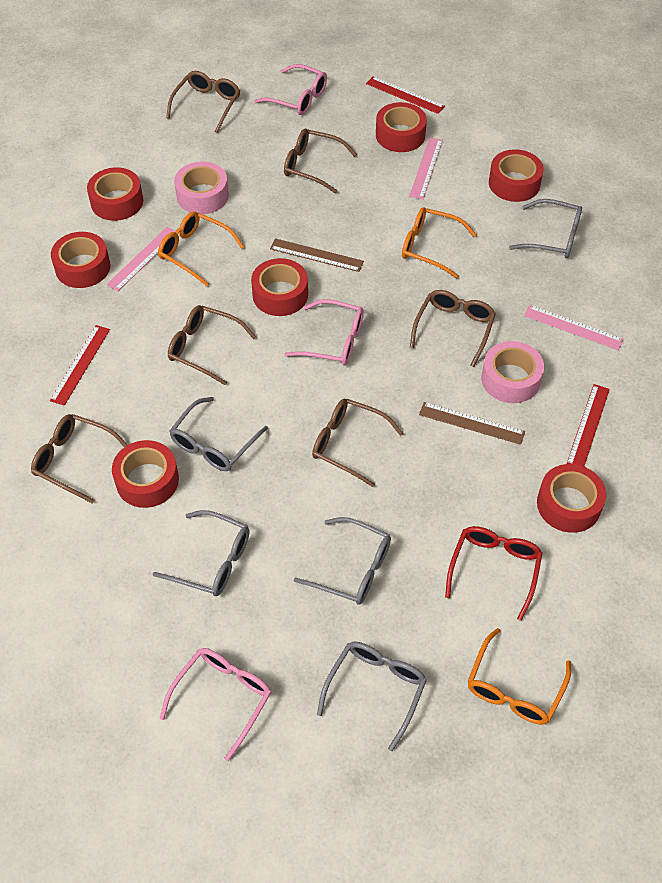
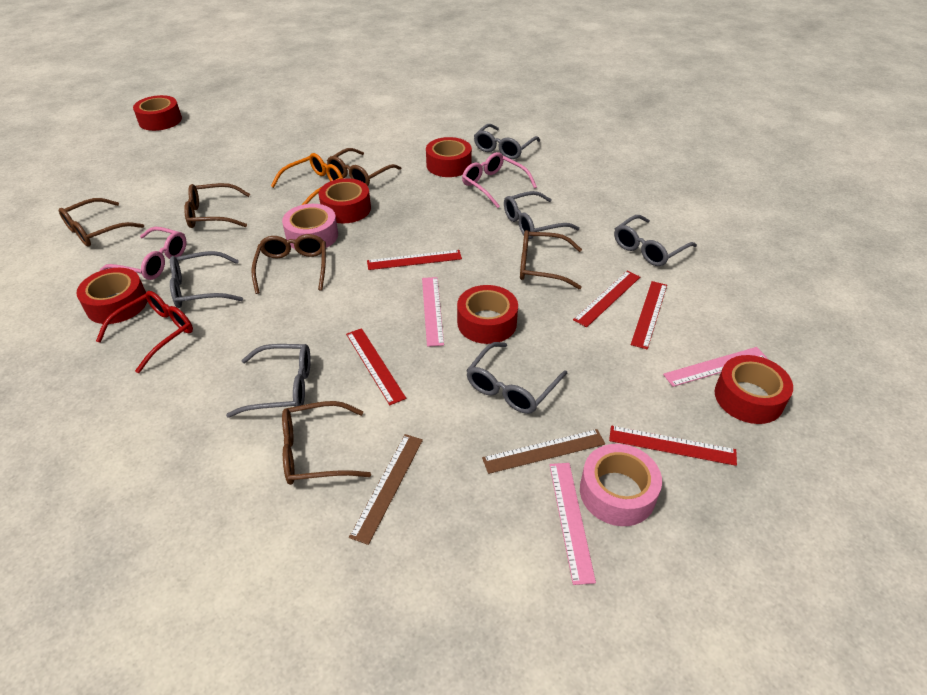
grey glasses: 5 -> 6
orange glasses: 3 -> 1
pink glasses: 3 -> 2
red ruler: 3 -> 5
red tape: 7 -> 6

